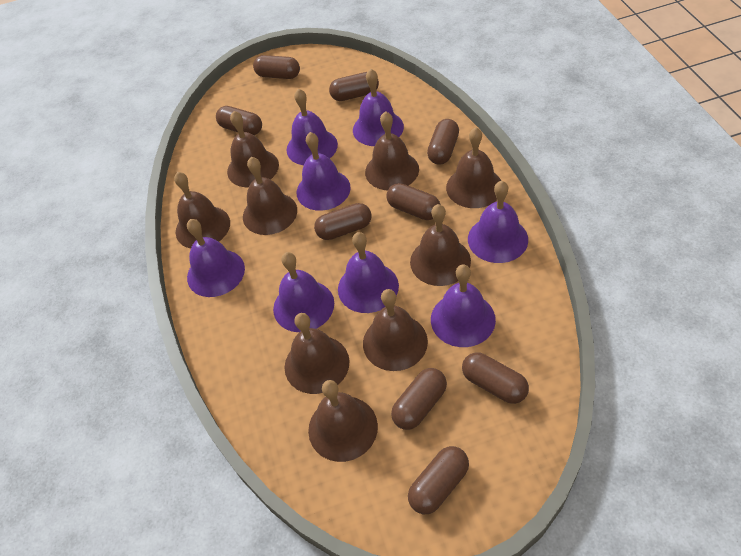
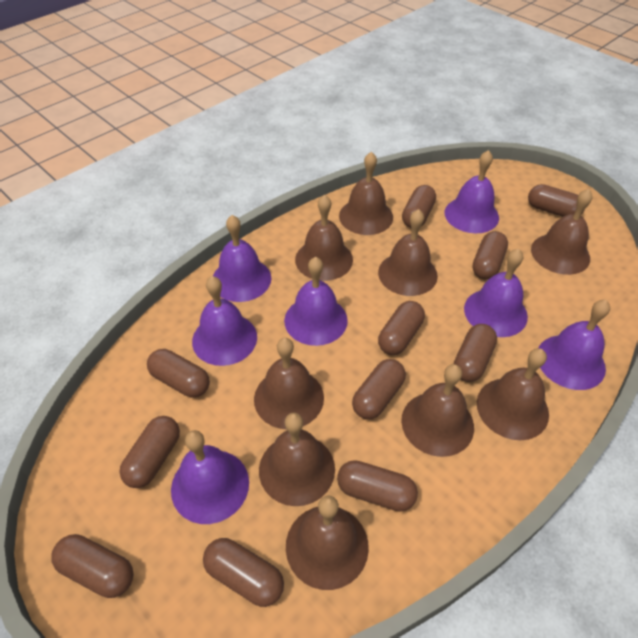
brown capsule: 9 -> 11
purple bell: 8 -> 7

